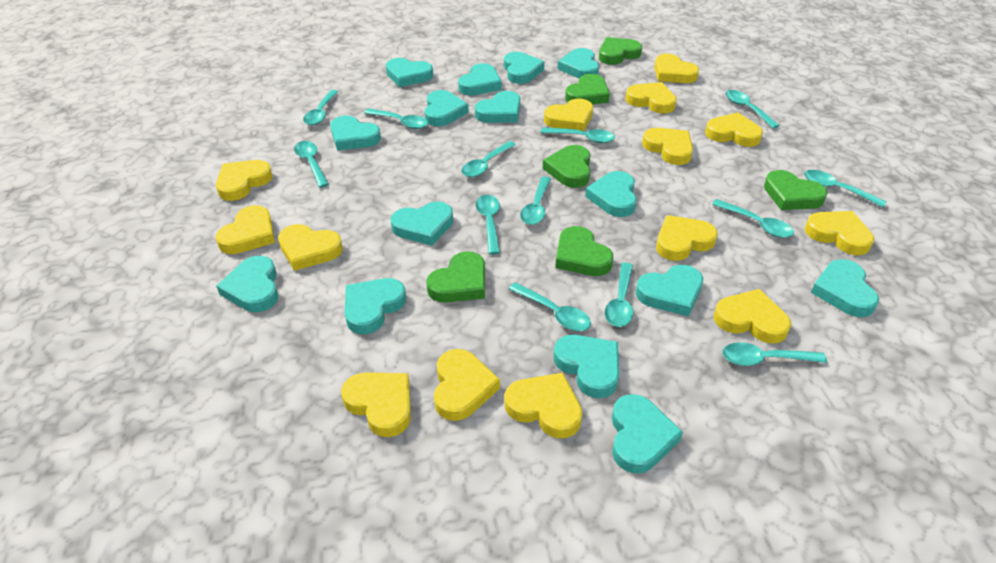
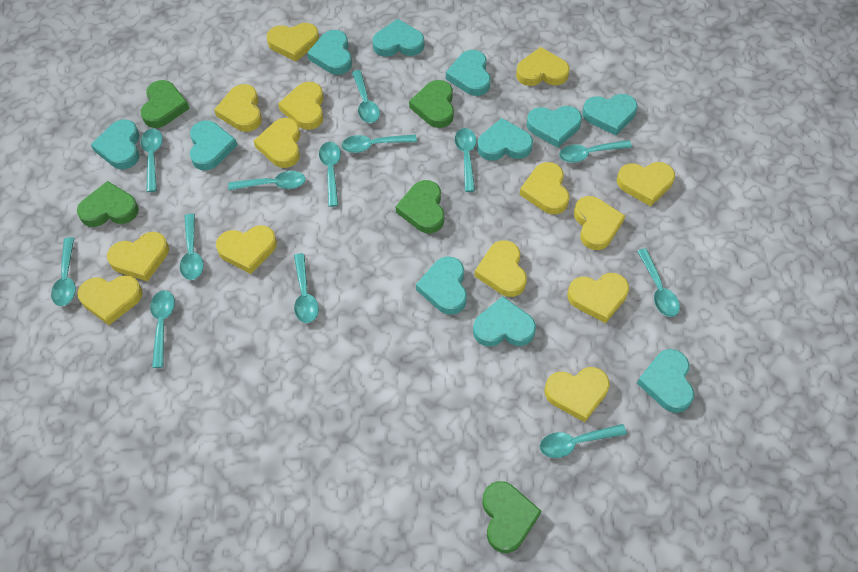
green heart: 6 -> 5
turquoise heart: 15 -> 11

